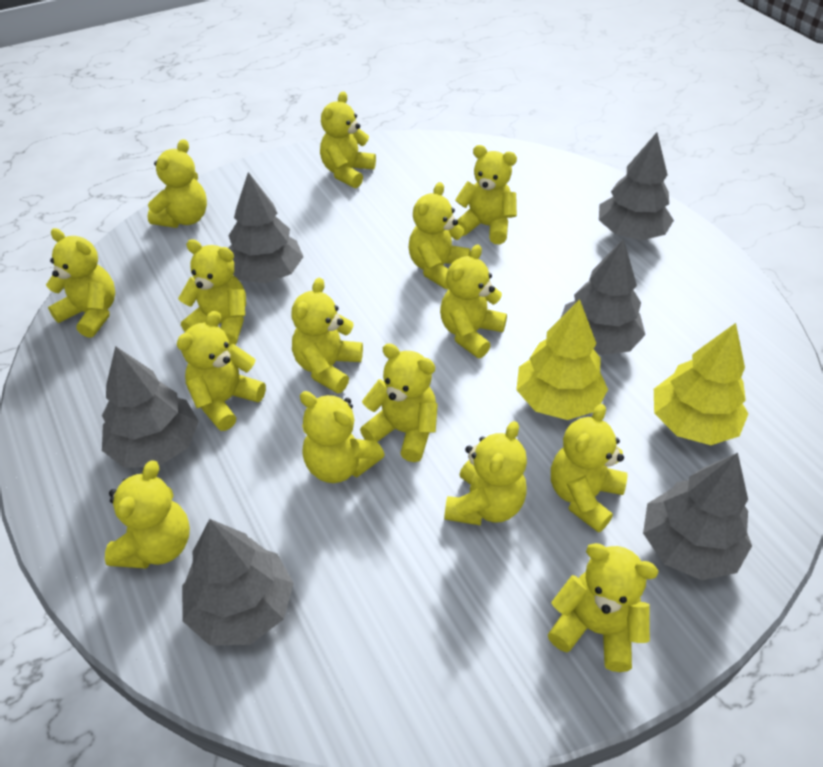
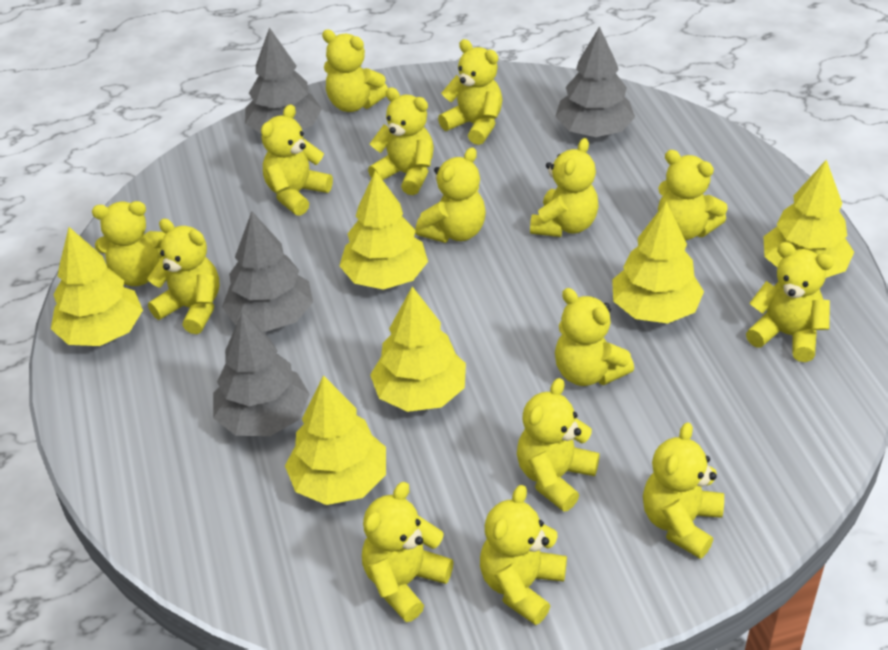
grey tree: 6 -> 4
yellow tree: 2 -> 6

